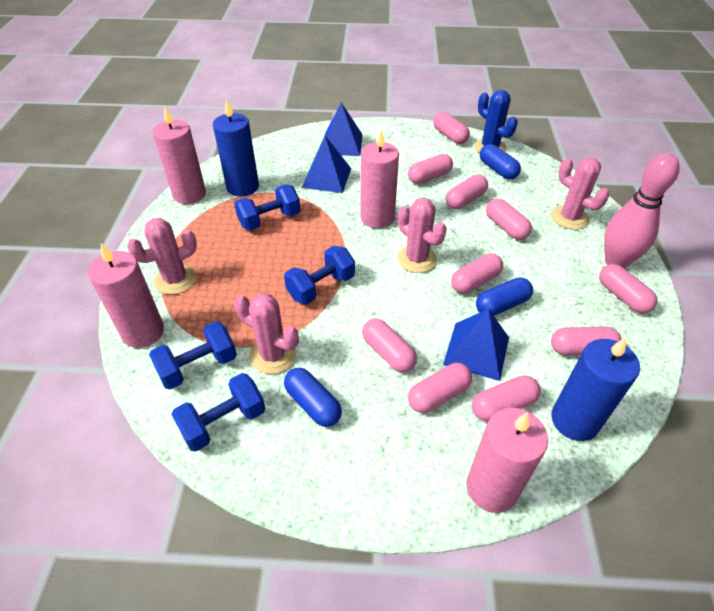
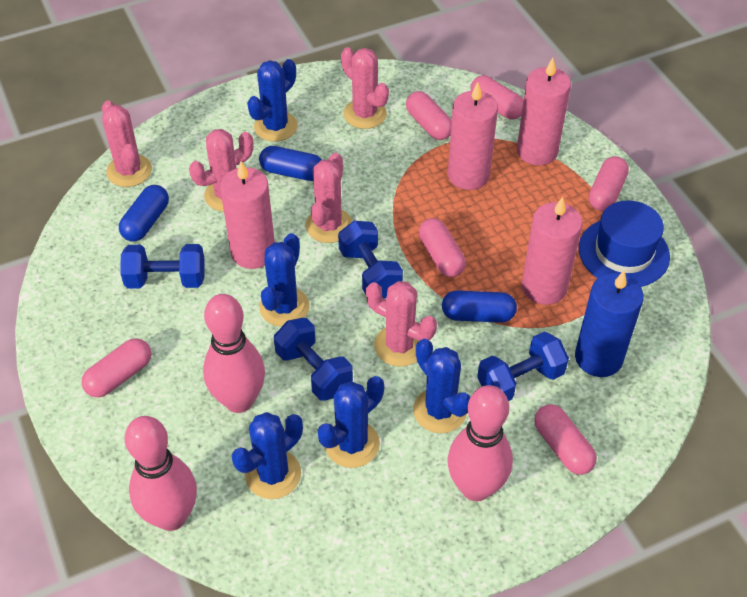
blue cactus: 1 -> 5
blue candle: 2 -> 1
blue hat: 0 -> 1
blue pyramid: 3 -> 0
pink bowling pin: 1 -> 3
pink cactus: 4 -> 5
pink capsule: 10 -> 6

